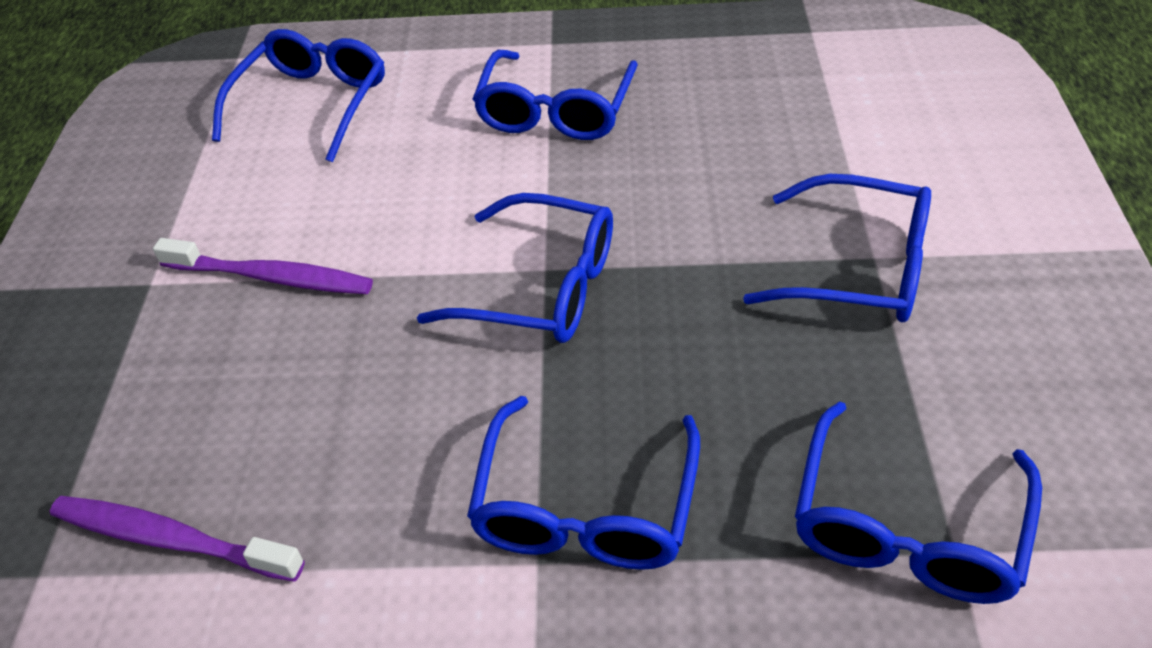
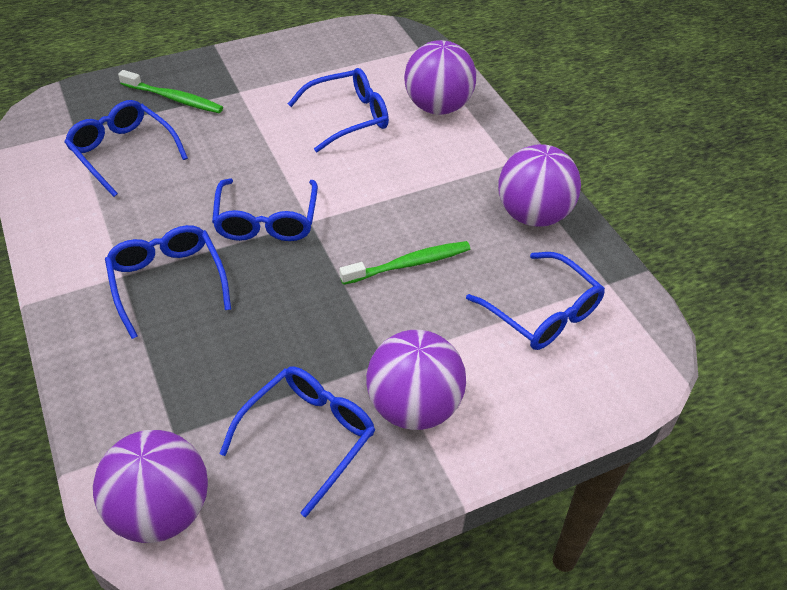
green toothbrush: 0 -> 2
purple ball: 0 -> 4
purple toothbrush: 2 -> 0

